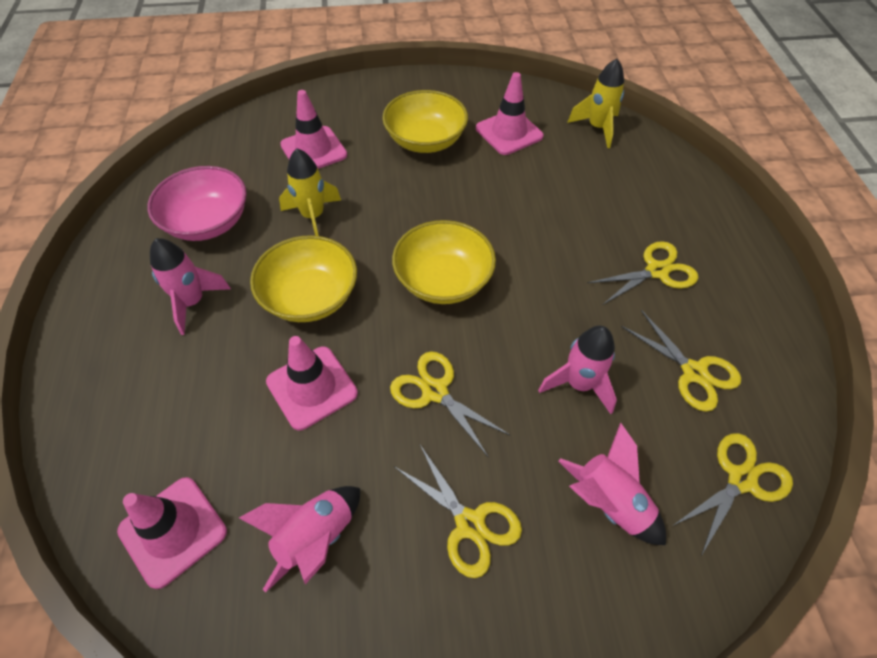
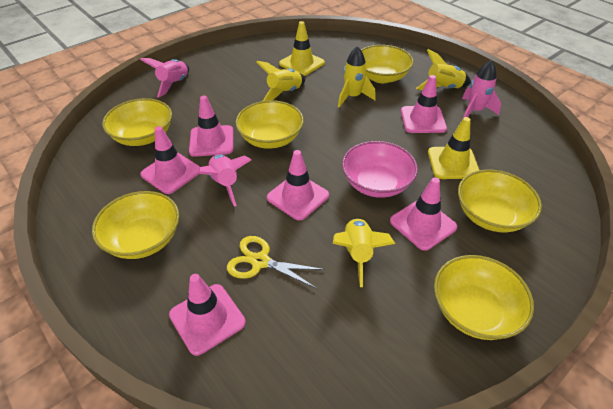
pink rocket: 4 -> 3
pink traffic cone: 4 -> 6
yellow bowl: 3 -> 6
yellow rocket: 2 -> 4
yellow scissors: 5 -> 1
yellow traffic cone: 0 -> 2

